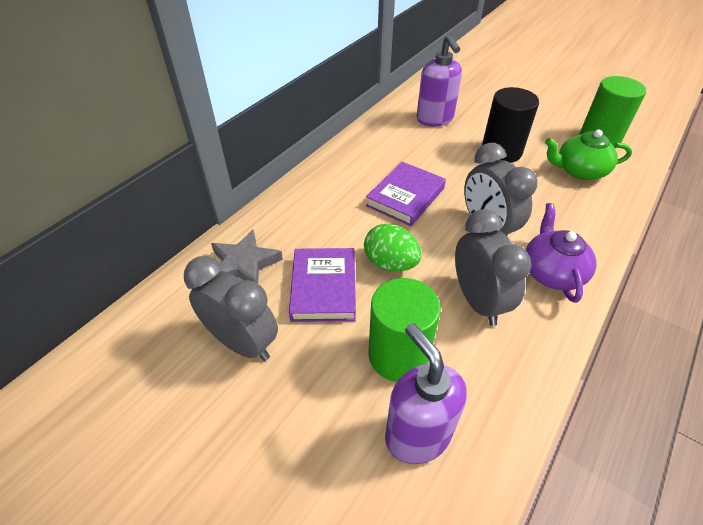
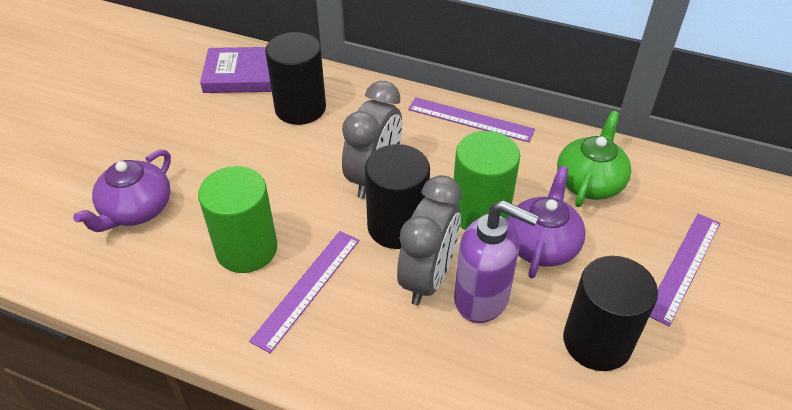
black cylinder: 1 -> 3
green egg: 1 -> 0
grey clock: 3 -> 2
grey star: 1 -> 0
purple book: 2 -> 1
purple ruler: 0 -> 3
purple soap dispenser: 2 -> 1
purple teapot: 1 -> 2

